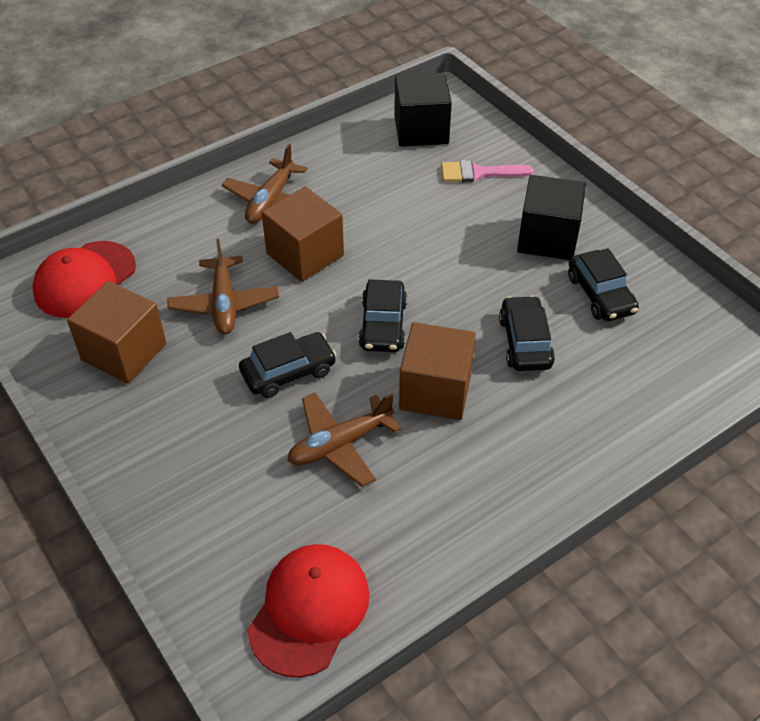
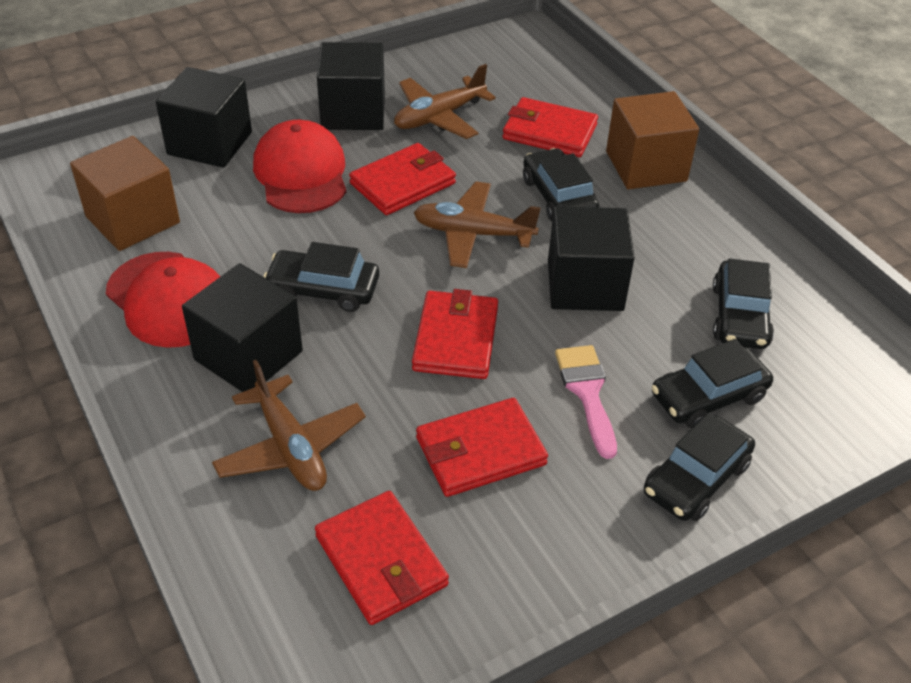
black car: 4 -> 5
black cube: 2 -> 4
brown cube: 3 -> 2
red wallet: 0 -> 5

